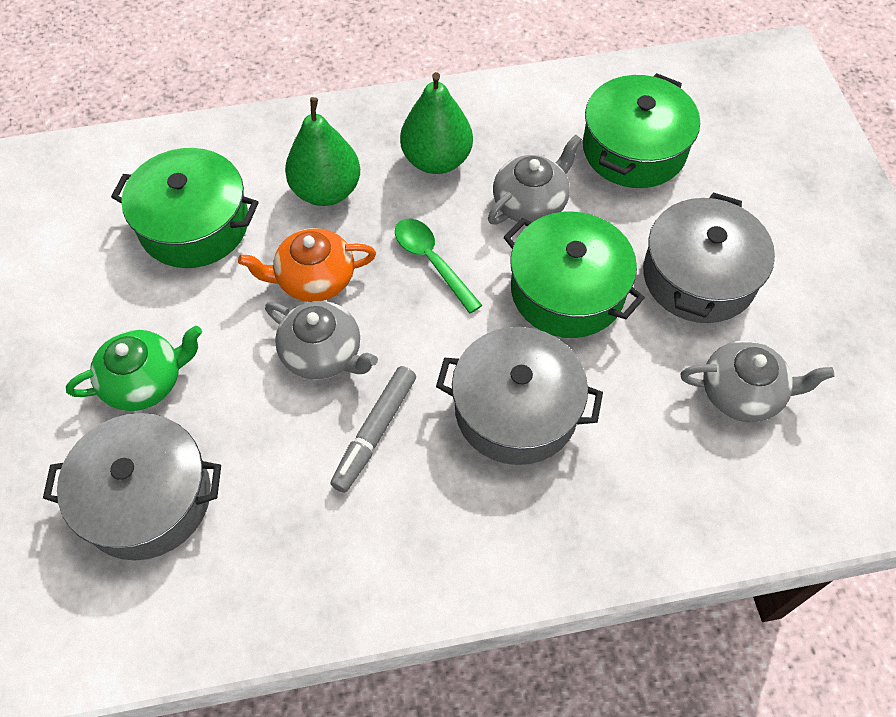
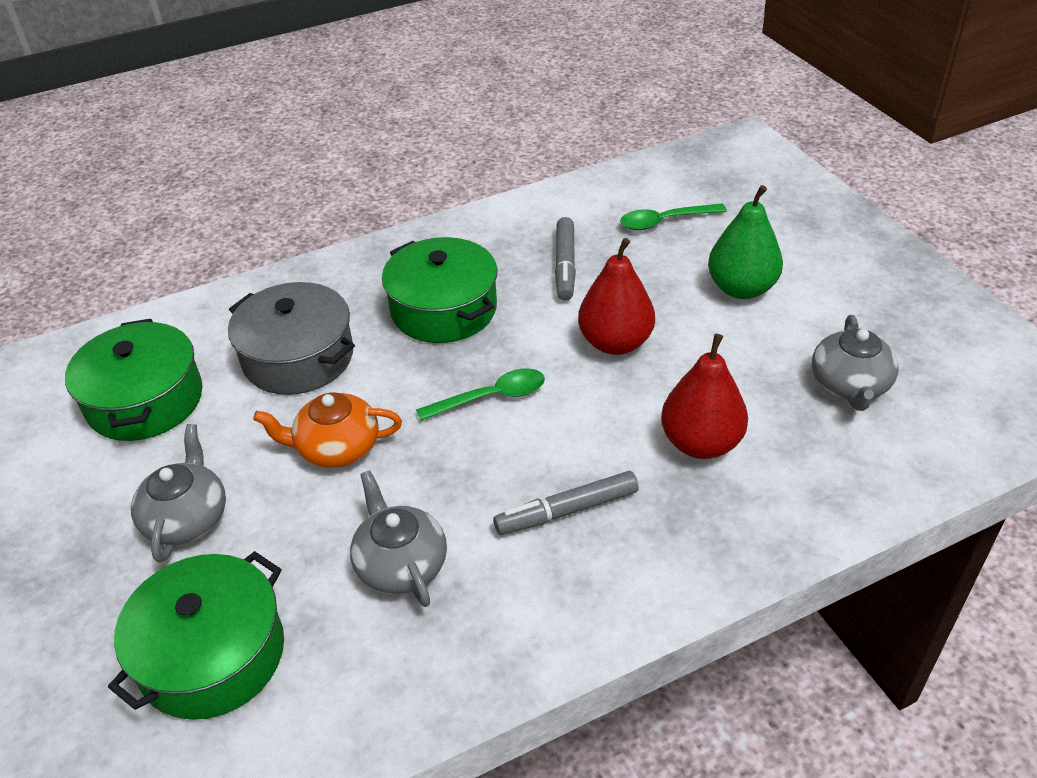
green pear: 2 -> 1
green spoon: 1 -> 2
green teapot: 1 -> 0
grey marker: 1 -> 2
grey pot: 3 -> 1
red pear: 0 -> 2

